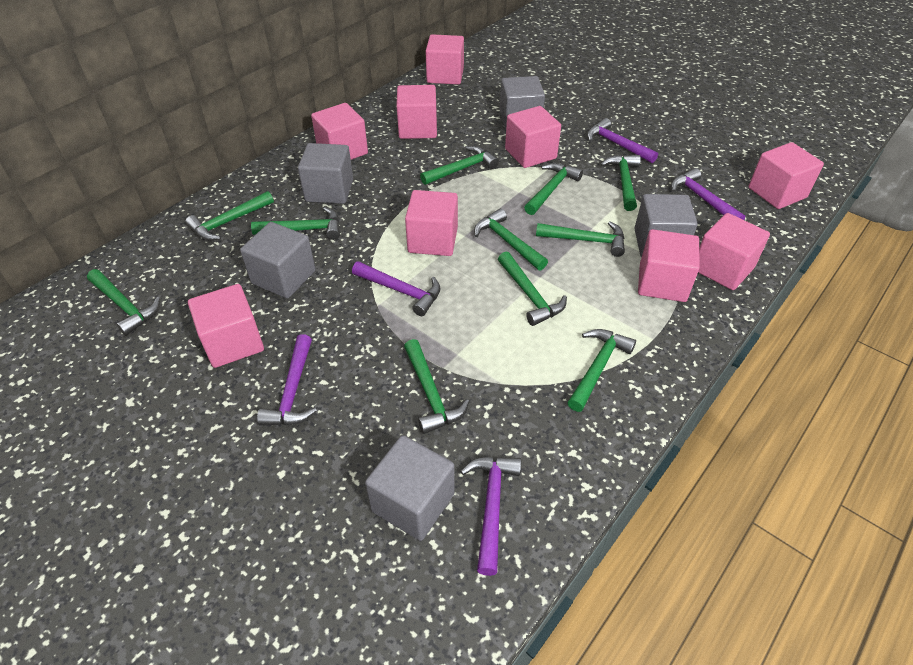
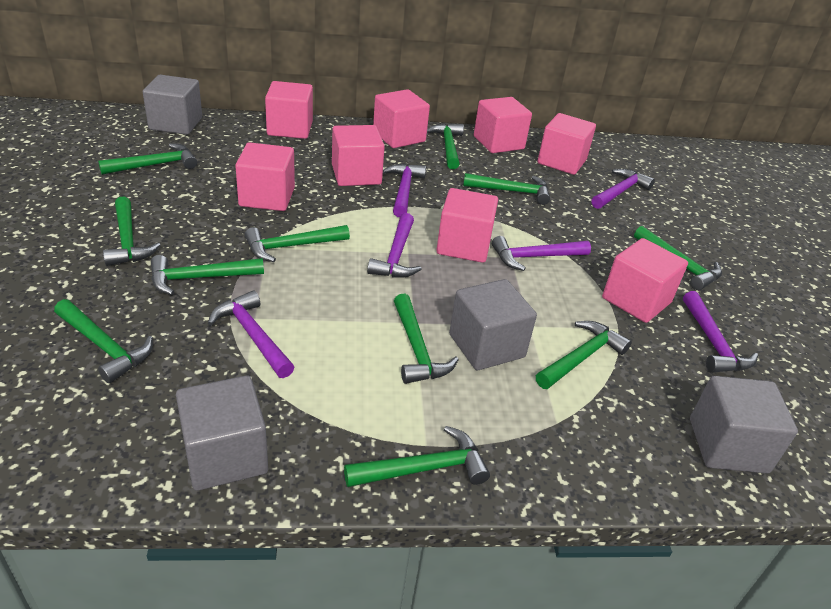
grey cube: 5 -> 4
pink cube: 9 -> 8
purple hammer: 5 -> 6

